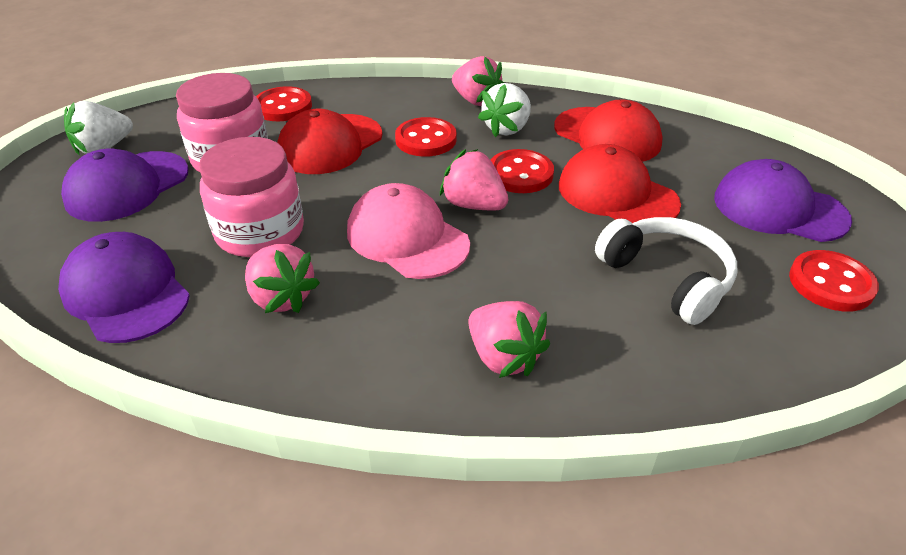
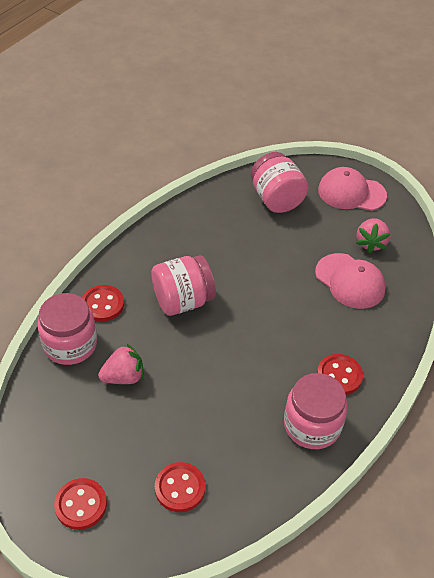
pink cap: 1 -> 2
pink jar: 2 -> 4
pink strawberry: 4 -> 2
purple cap: 3 -> 0
red cap: 3 -> 0
white headphones: 1 -> 0
white strawberry: 2 -> 0

